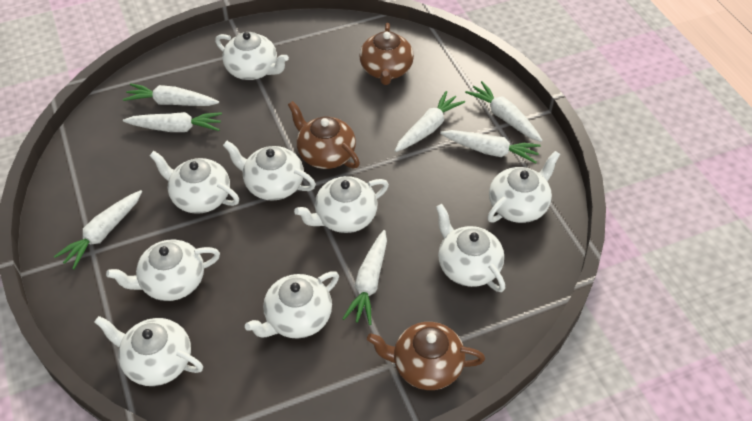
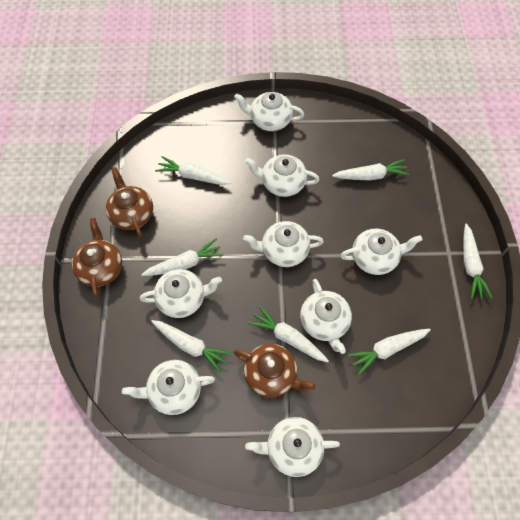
white teapot: 9 -> 8

